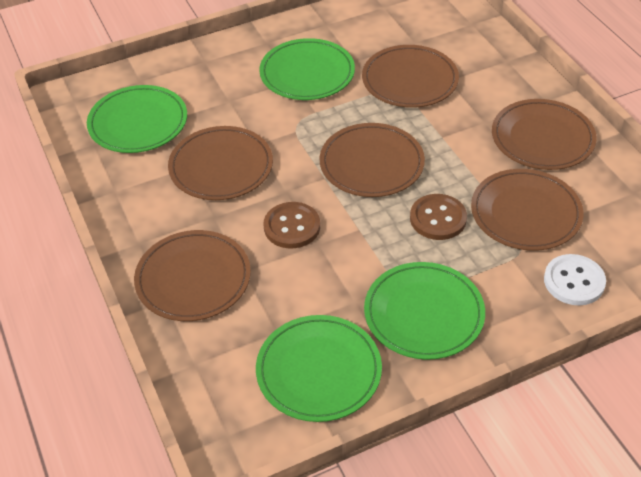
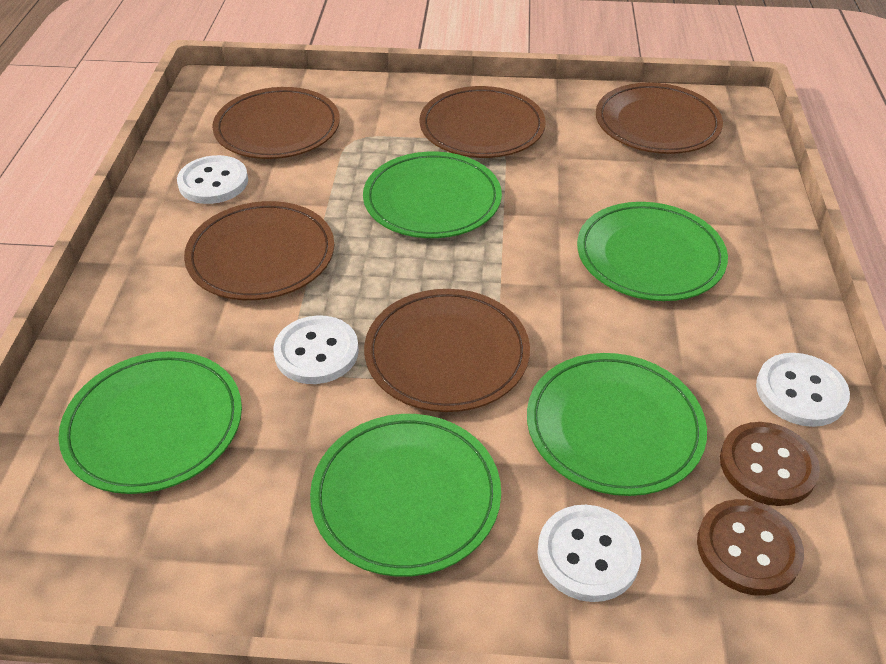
brown plate: 6 -> 5
green plate: 4 -> 5
white button: 1 -> 4

